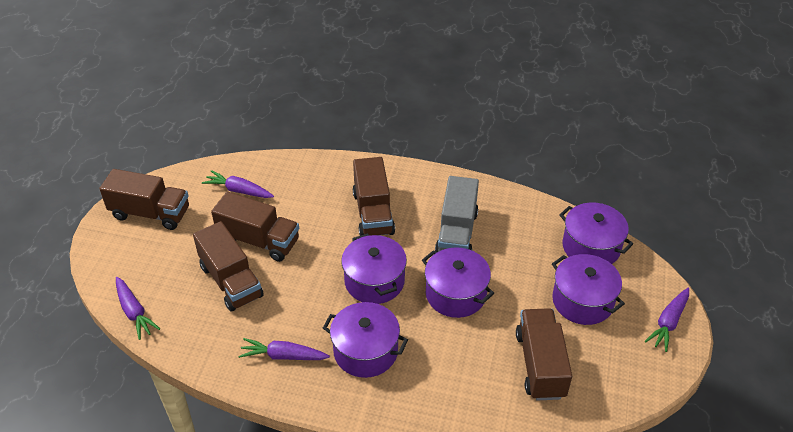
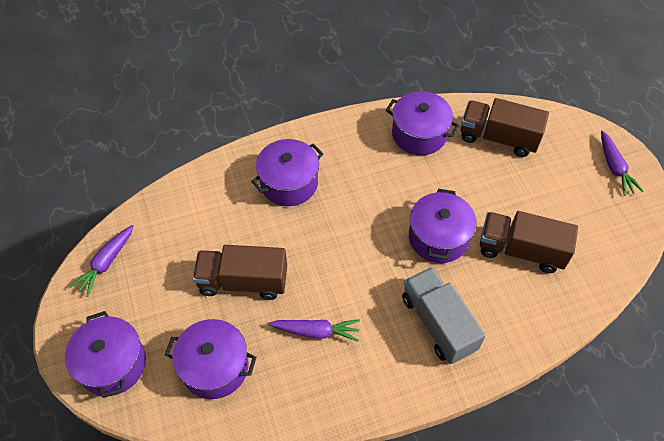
brown truck: 5 -> 3
purple carrot: 4 -> 3

